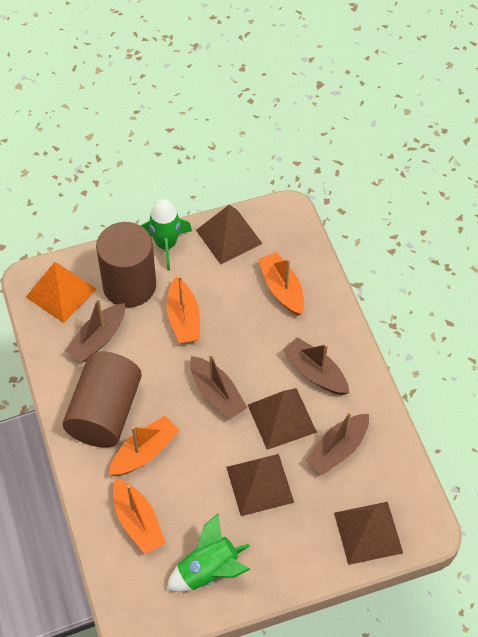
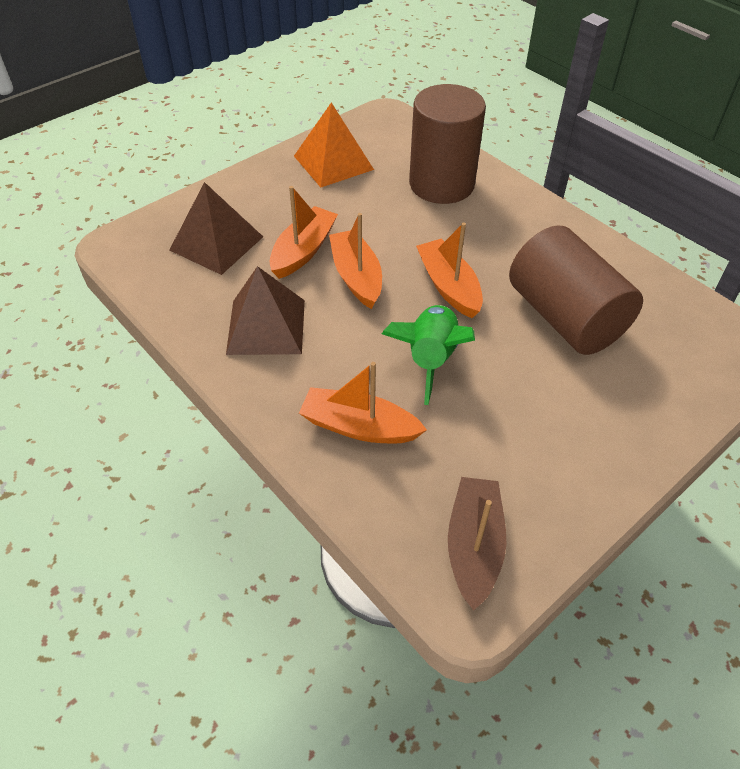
brown boat: 4 -> 1
brown pyramid: 4 -> 2
green rocket: 2 -> 1

